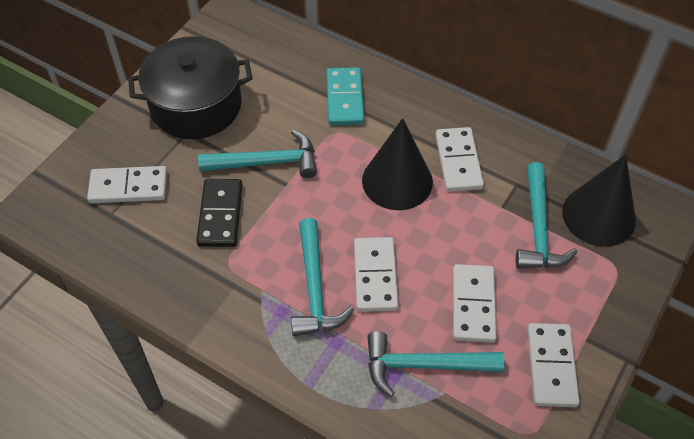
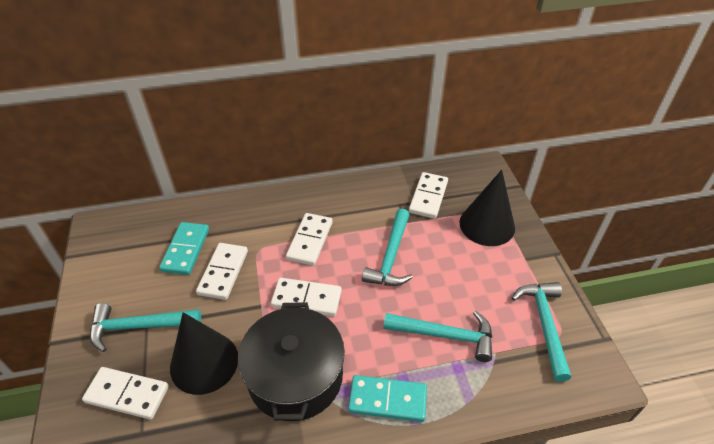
black domino: 1 -> 0
turquoise domino: 1 -> 2

